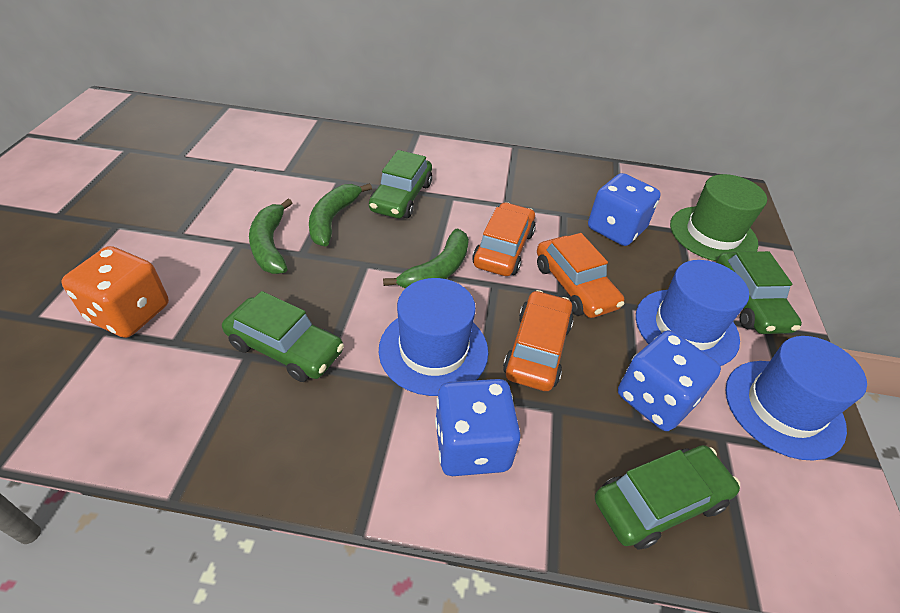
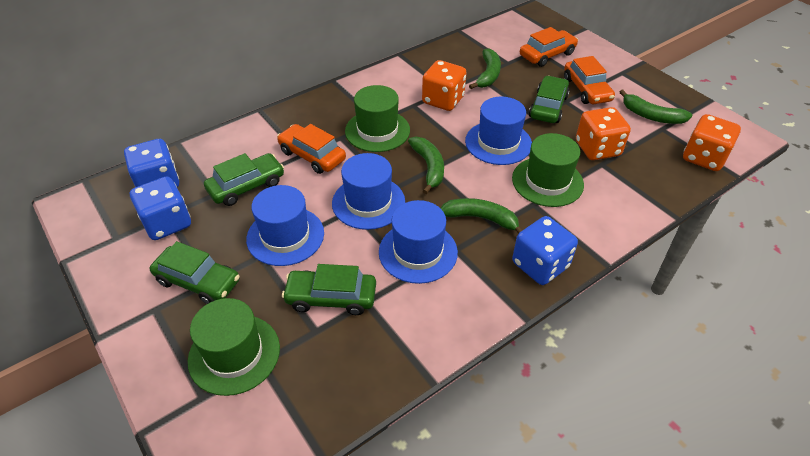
blue hat: 3 -> 4
green banana: 3 -> 4
green hat: 1 -> 3
orange dice: 1 -> 3

